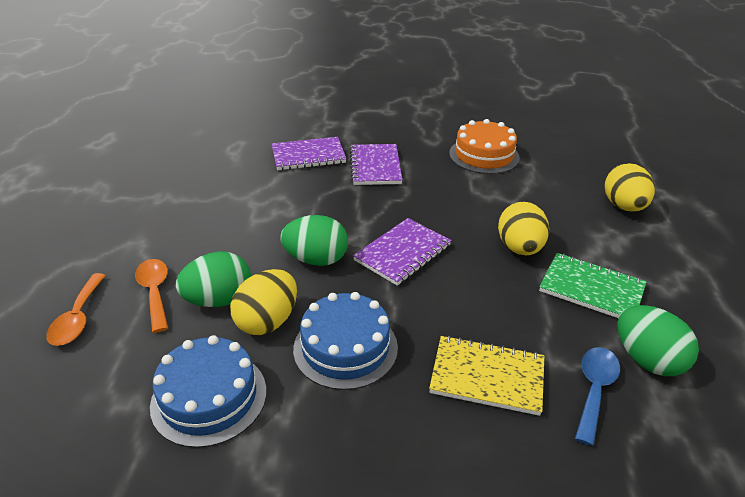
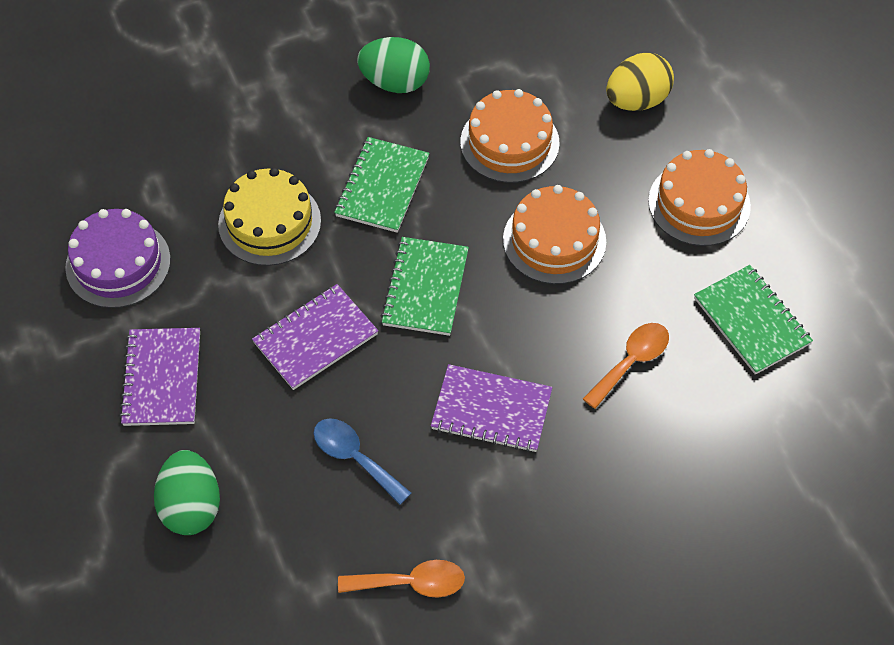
blue cake: 2 -> 0
green egg: 3 -> 2
green notebook: 1 -> 3
orange cake: 1 -> 3
purple cake: 0 -> 1
yellow cake: 0 -> 1
yellow egg: 3 -> 1
yellow notebook: 1 -> 0

